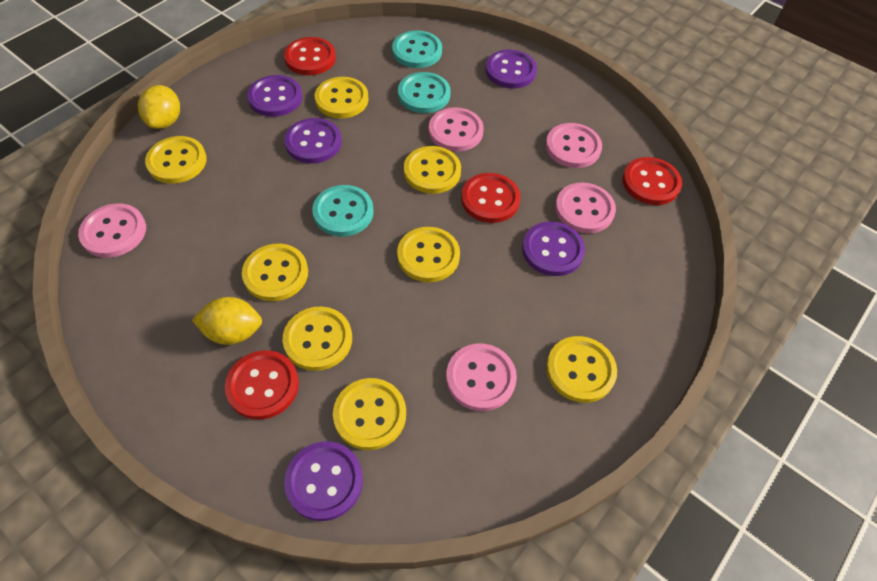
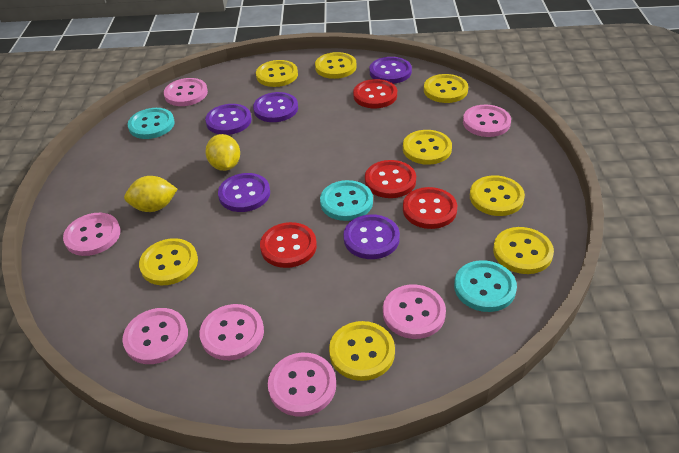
pink button: 5 -> 7

